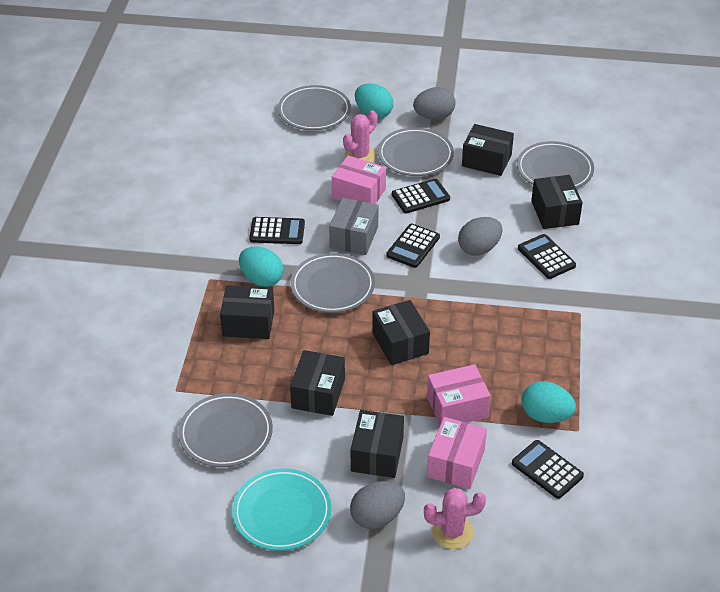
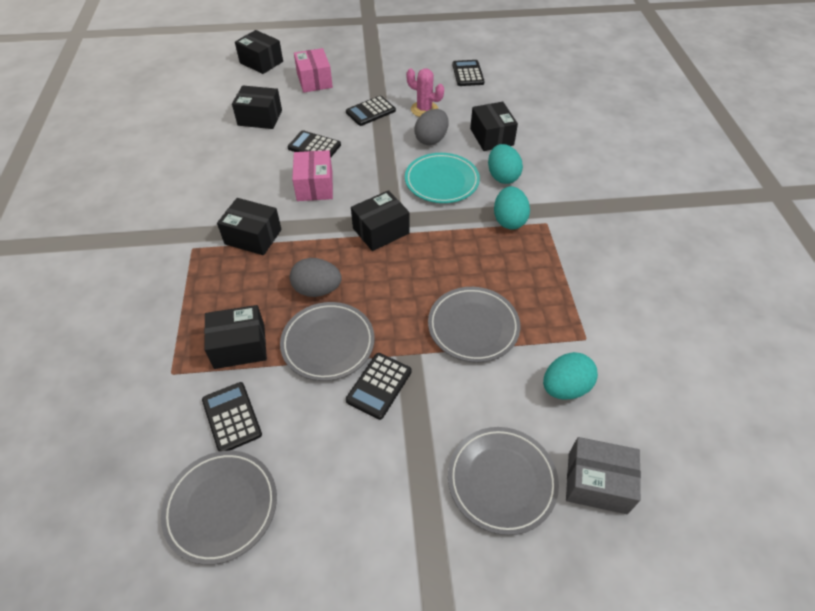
grey egg: 3 -> 2
grey plate: 5 -> 4
pink box: 3 -> 2
pink cactus: 2 -> 1

